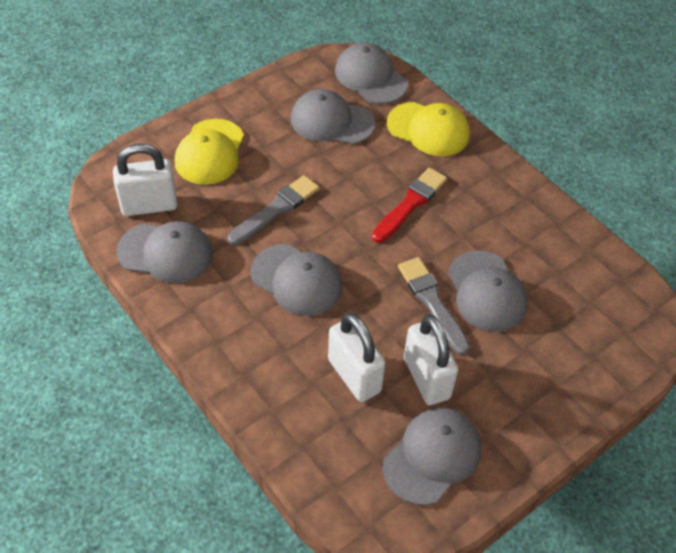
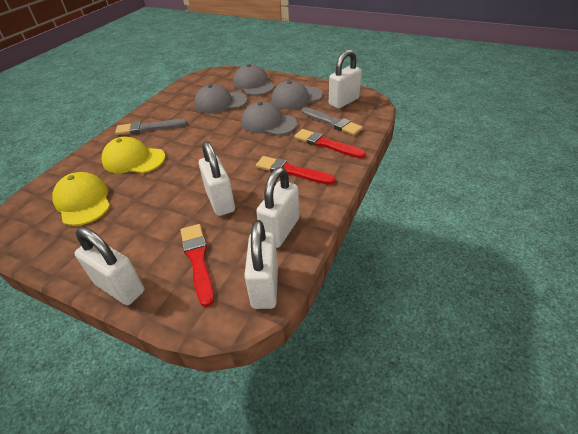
grey cap: 6 -> 4
red brush: 1 -> 3
white padlock: 3 -> 5

